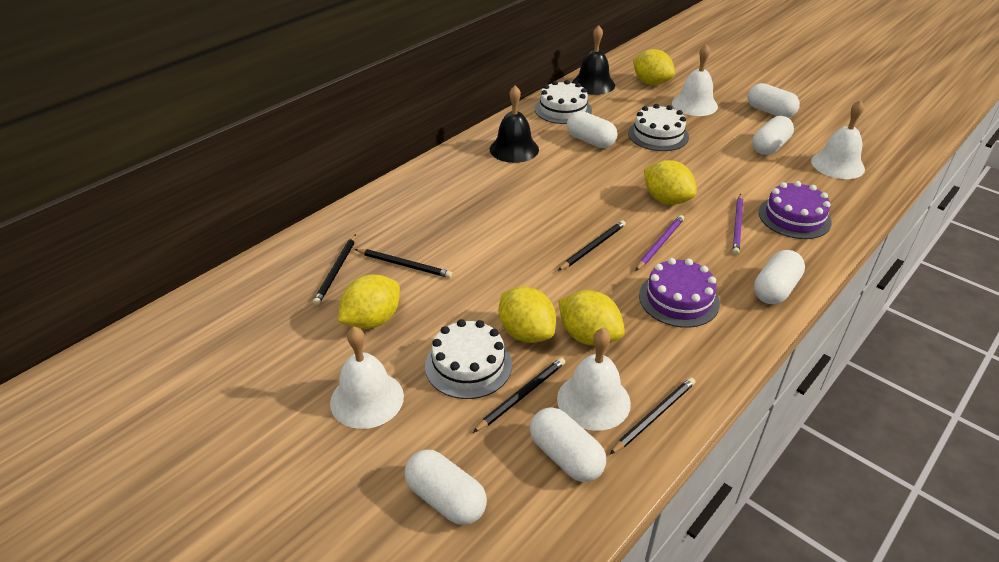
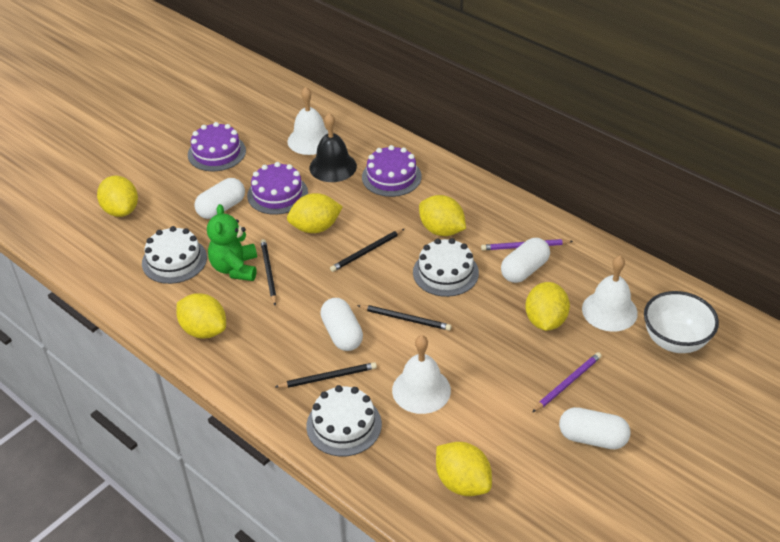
black bell: 2 -> 1
black pencil: 5 -> 4
green teddy bear: 0 -> 1
purple cake: 2 -> 3
white bell: 4 -> 3
white bowl: 0 -> 1
white capsule: 6 -> 4
yellow lemon: 5 -> 6

